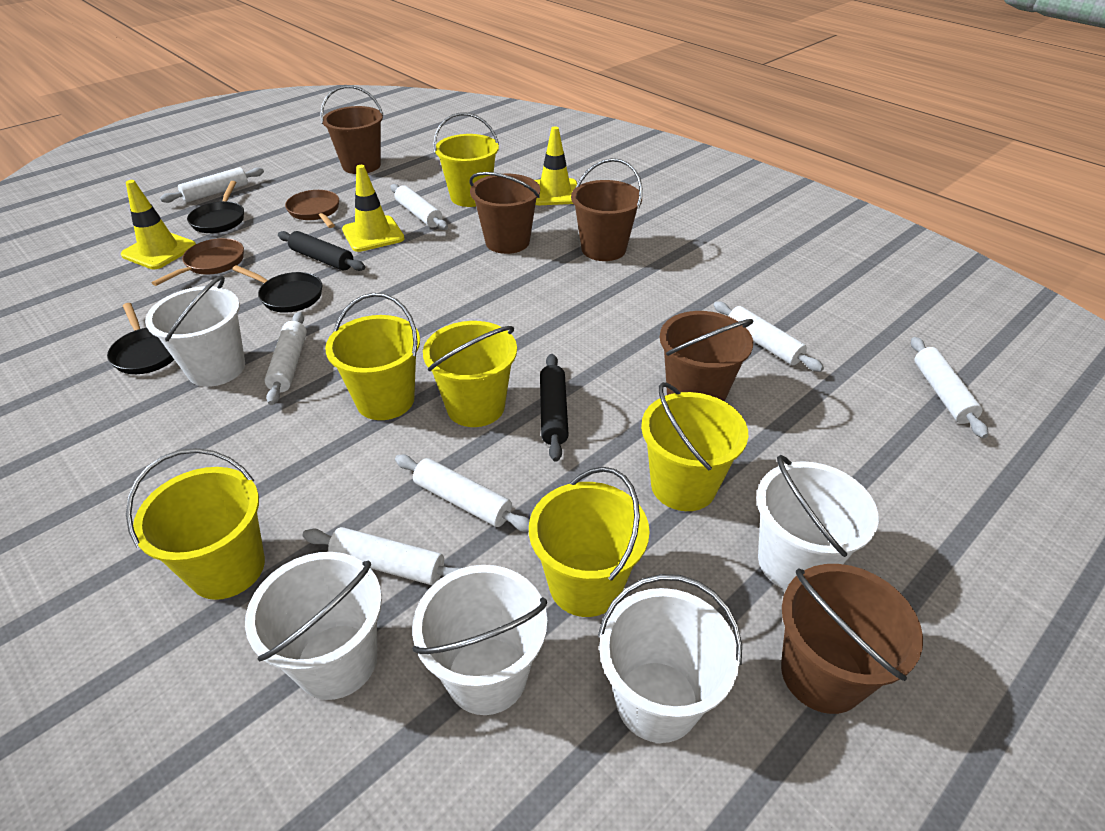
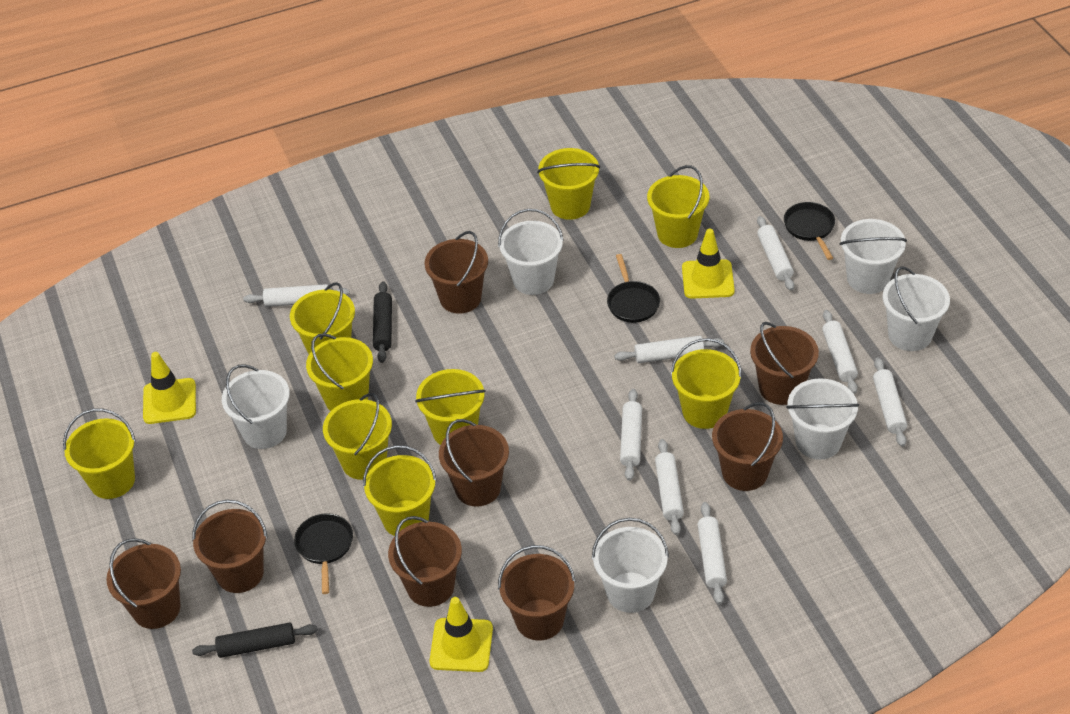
brown bucket: 5 -> 8
brown pan: 2 -> 0
white bucket: 5 -> 6
white rolling pin: 7 -> 8
yellow bucket: 6 -> 9

